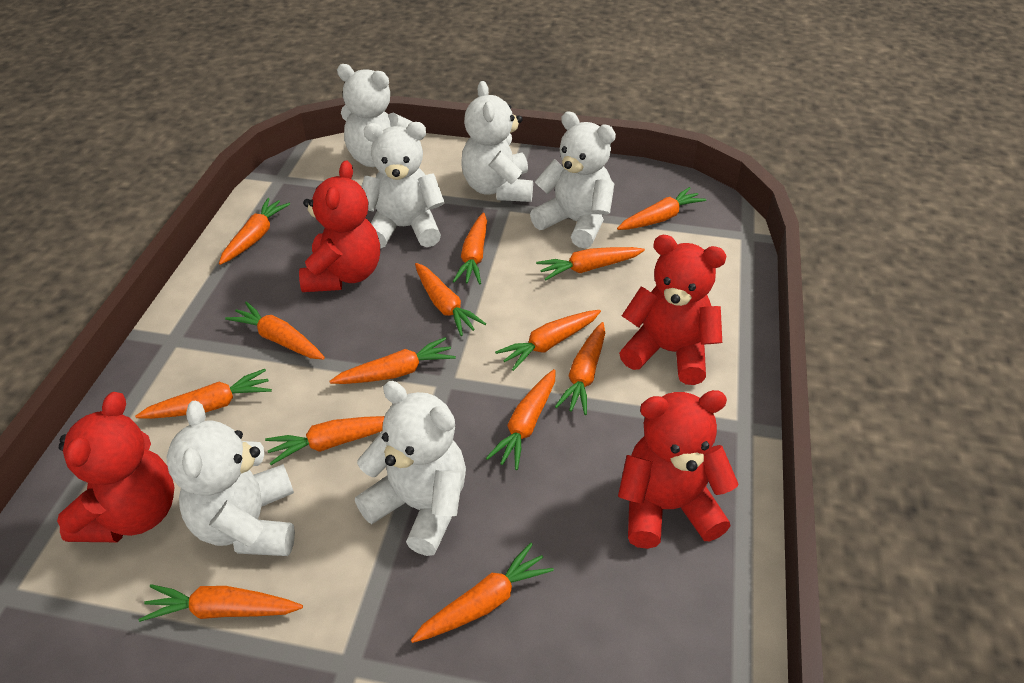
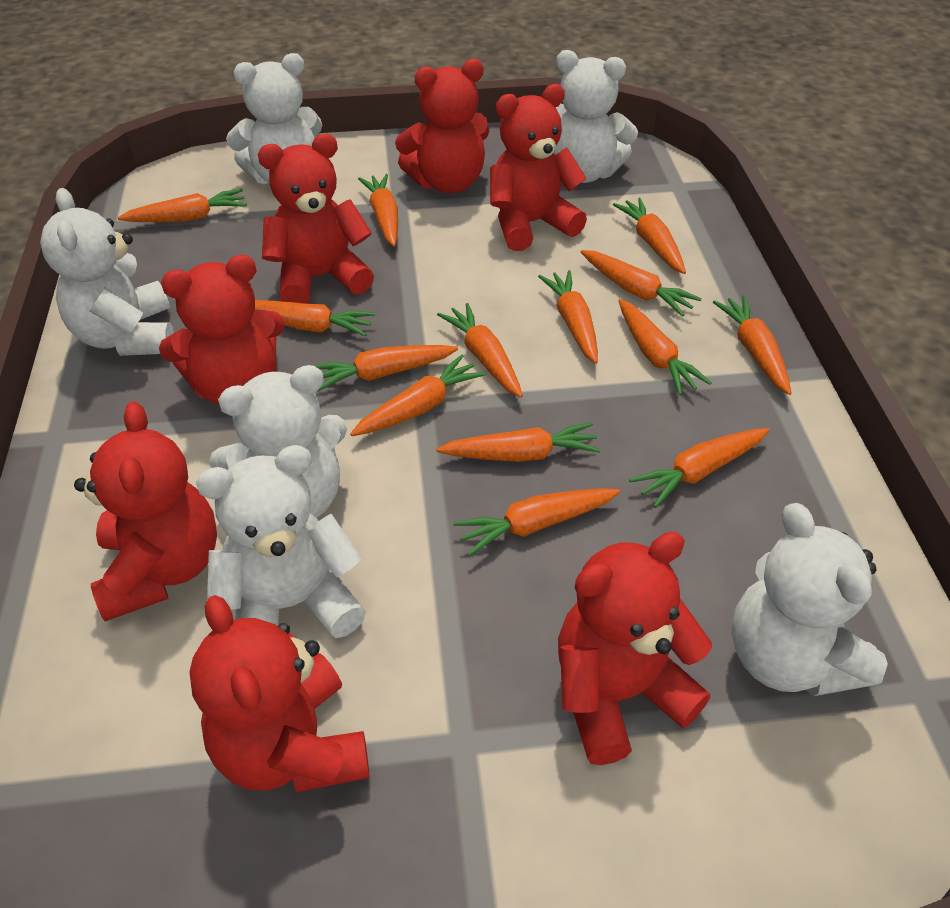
red teddy bear: 4 -> 7

